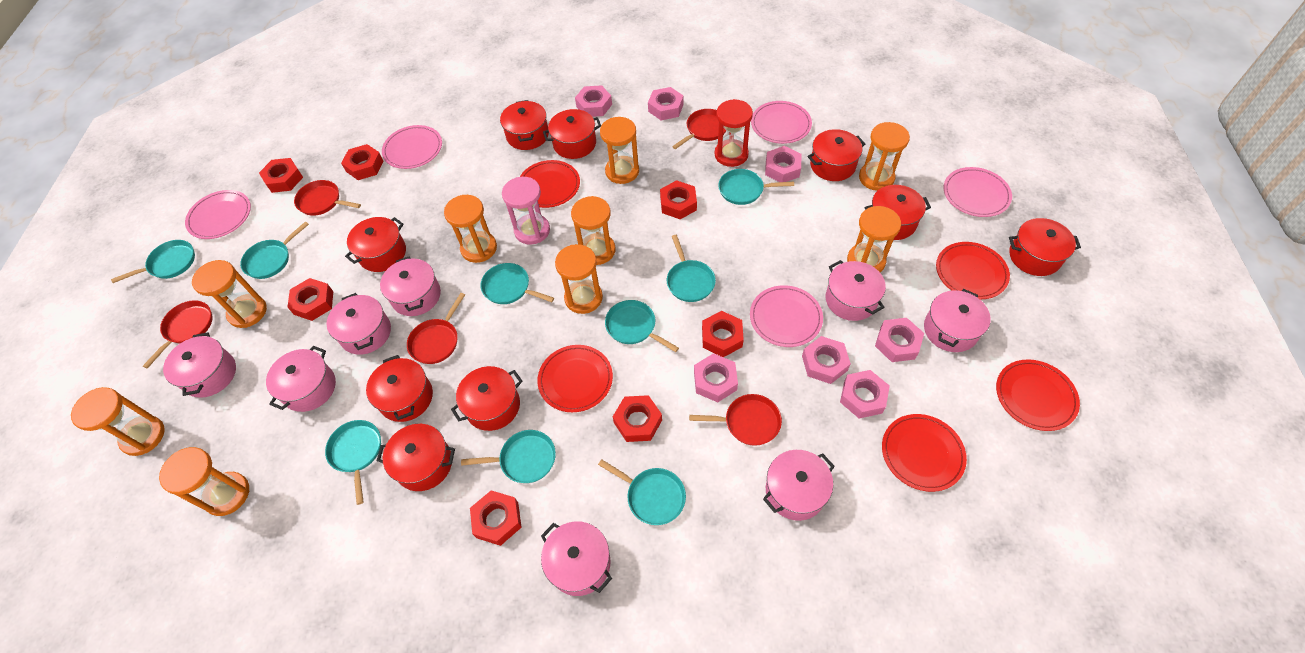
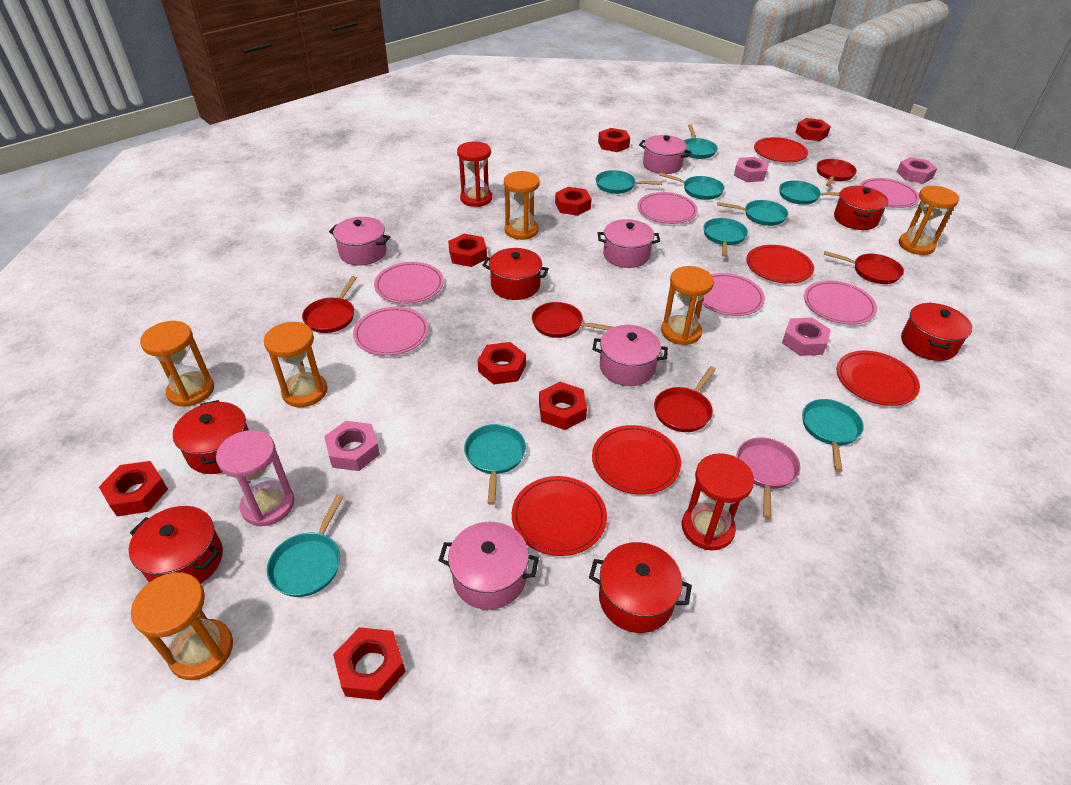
orange hourglass: 9 -> 6
pink nut: 7 -> 4
pink pan: 0 -> 1
pink plate: 5 -> 6
pink pot: 8 -> 5
red hourglass: 1 -> 2
red nut: 7 -> 8
red pot: 9 -> 6

